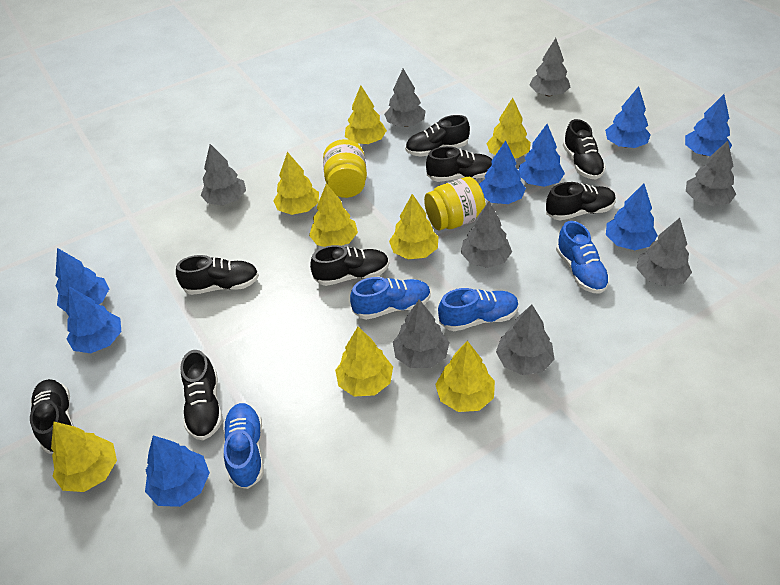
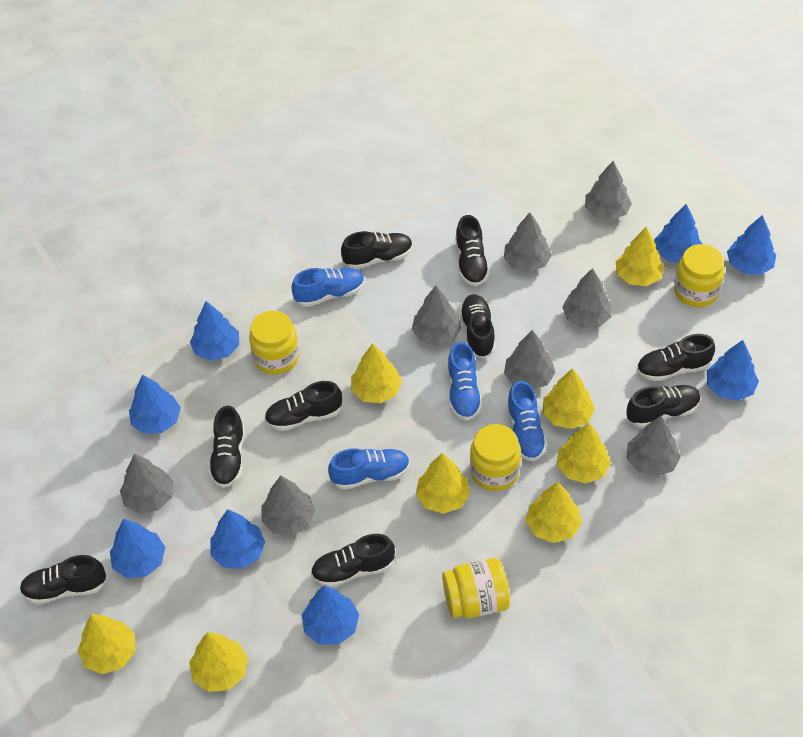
black shoe: 8 -> 9
yellow jar: 2 -> 4

